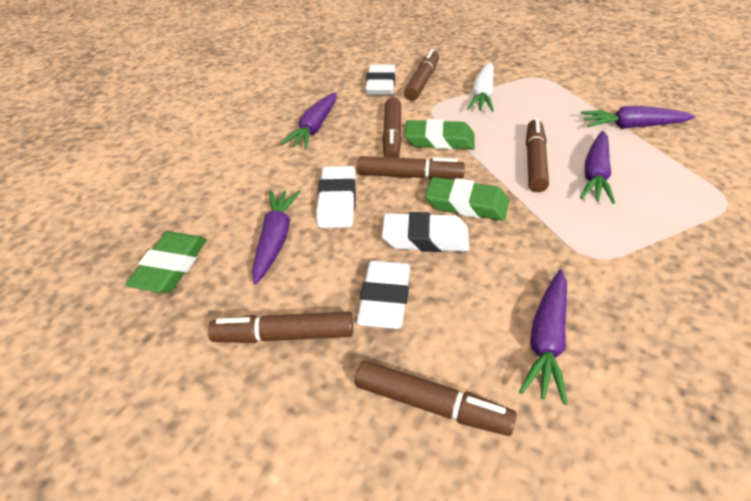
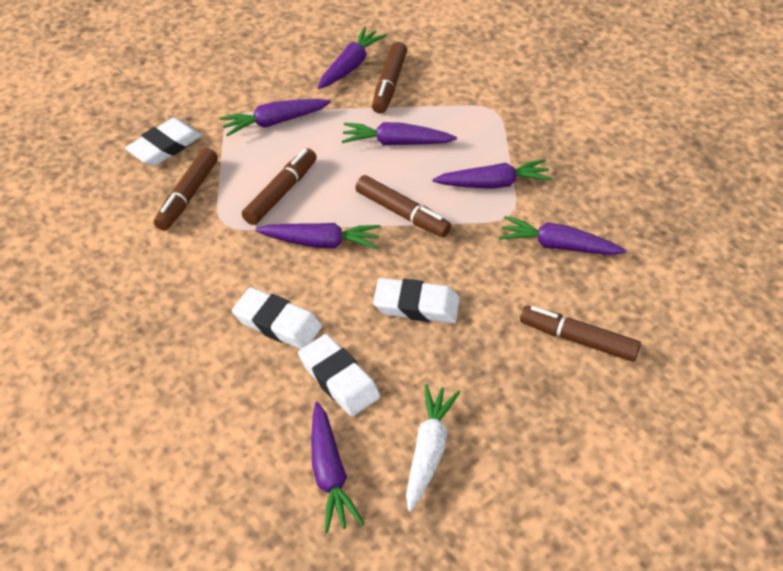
brown marker: 6 -> 5
green eraser: 3 -> 0
purple carrot: 5 -> 7

